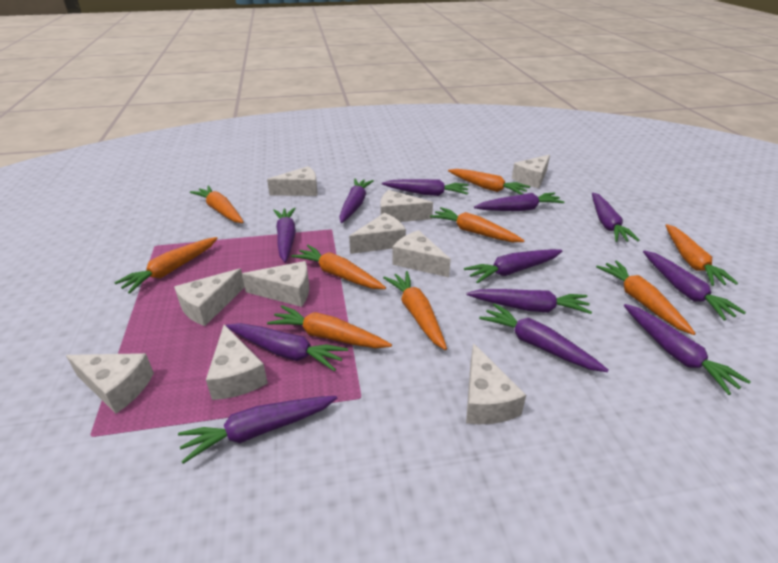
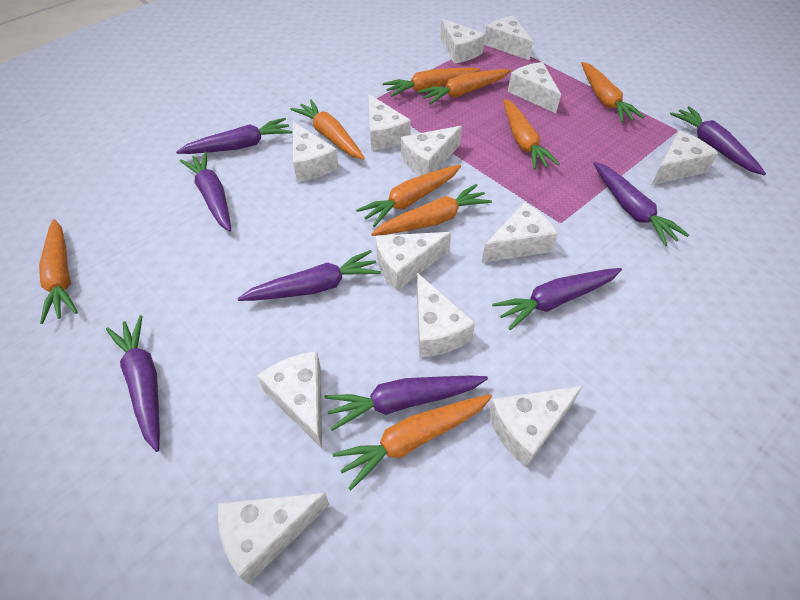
purple carrot: 12 -> 8
white cheese: 10 -> 13

